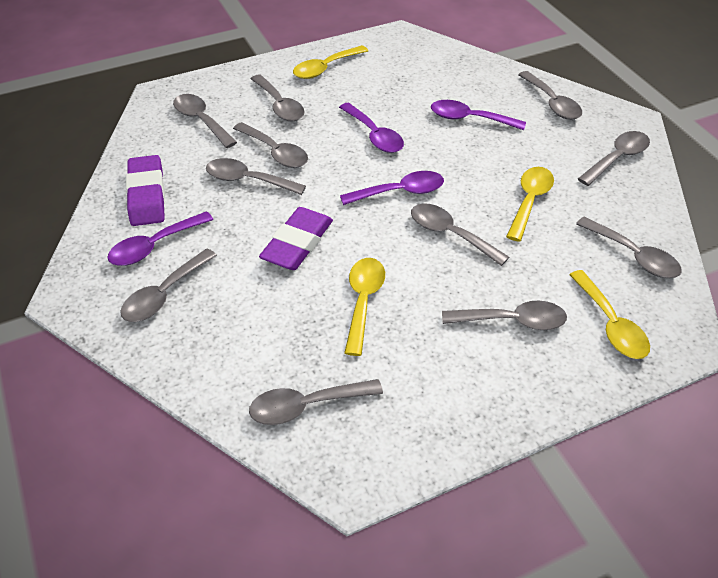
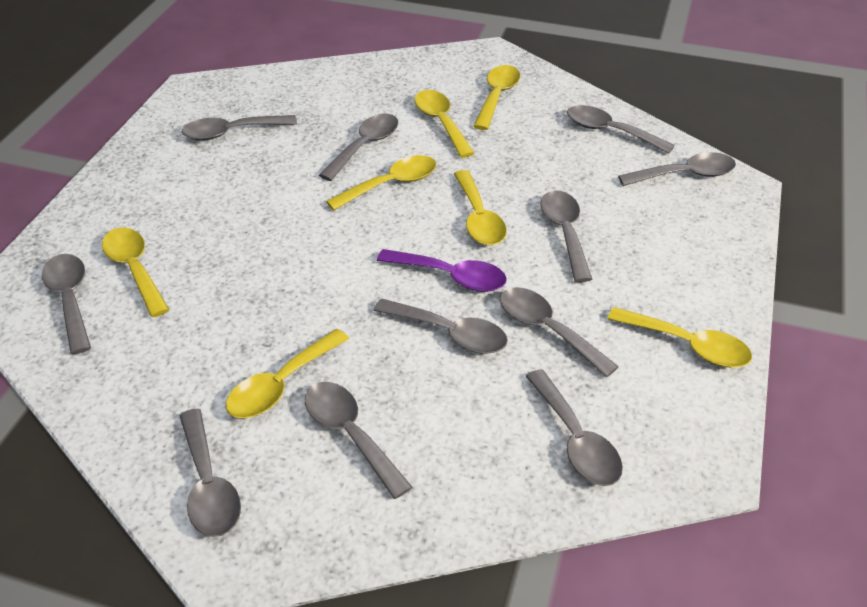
purple eraser: 2 -> 0
purple spoon: 4 -> 1
yellow spoon: 4 -> 7

